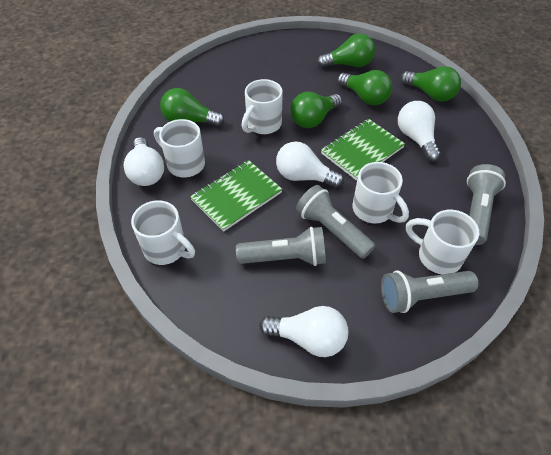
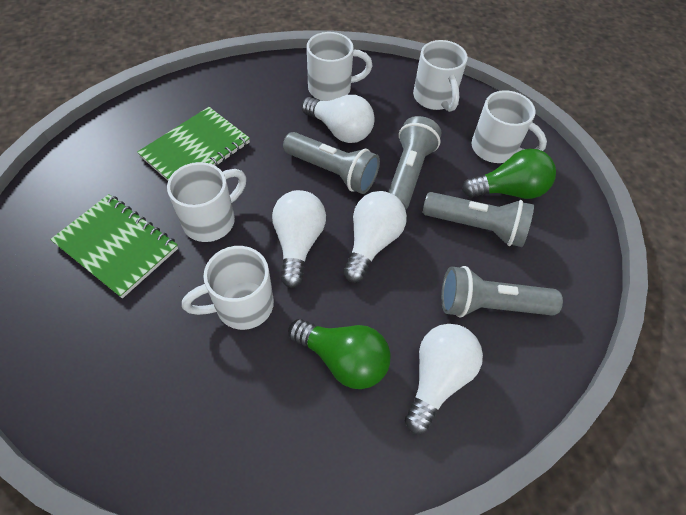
green light bulb: 5 -> 2

